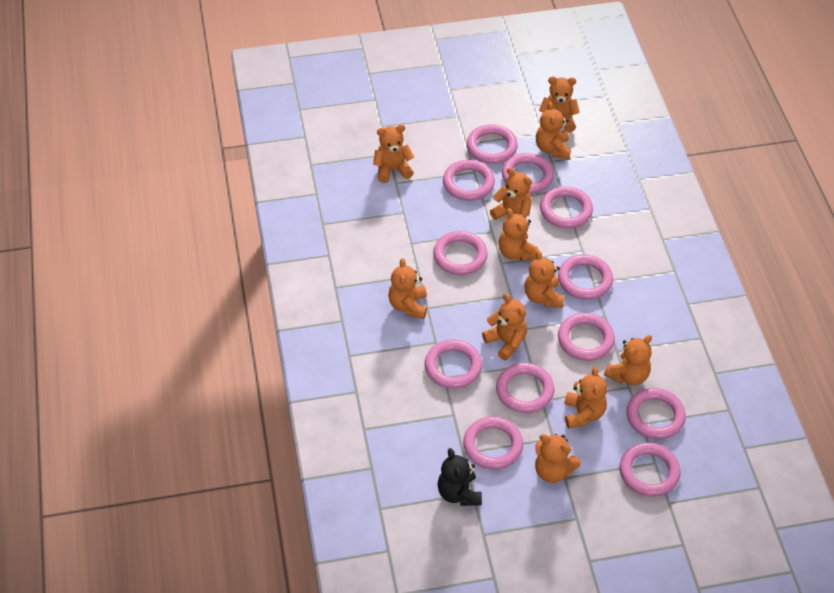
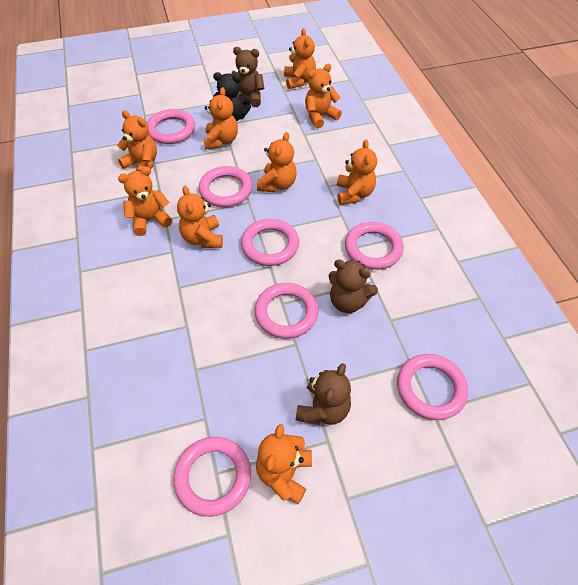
brown teddy bear: 0 -> 3
orange teddy bear: 11 -> 9
pink ring: 12 -> 7

